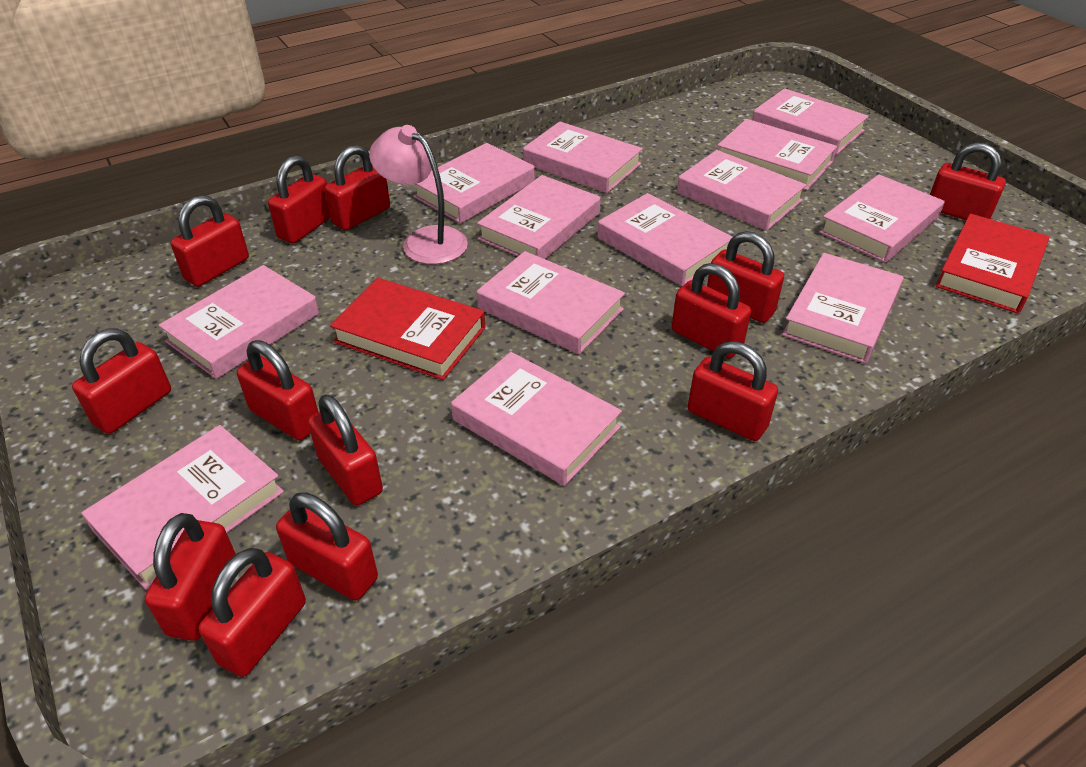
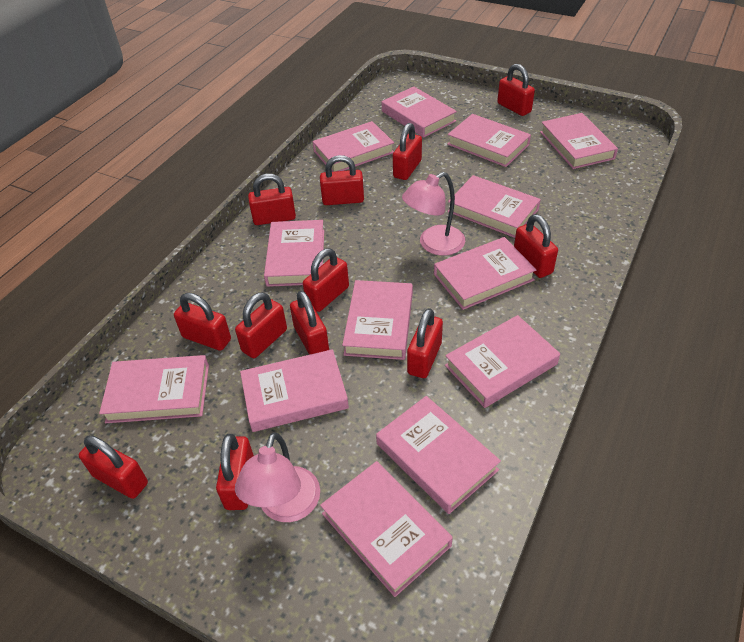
pink lamp: 1 -> 2
red book: 2 -> 0
red padlock: 13 -> 12

